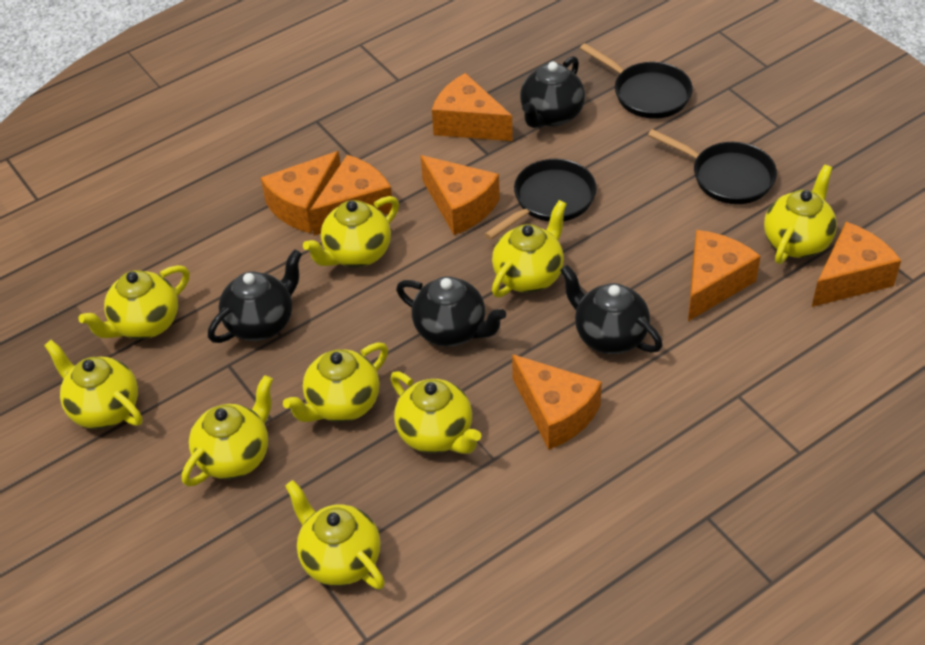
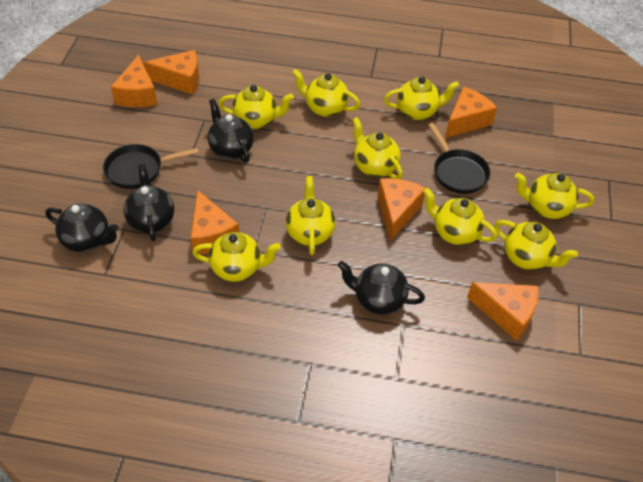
black pan: 3 -> 2
orange cheese: 7 -> 6

